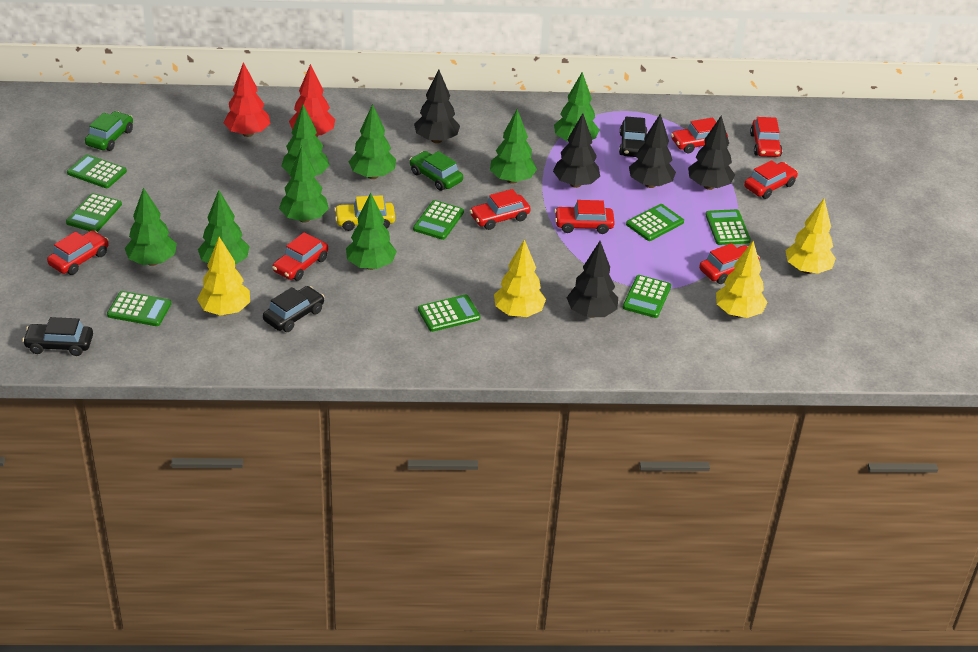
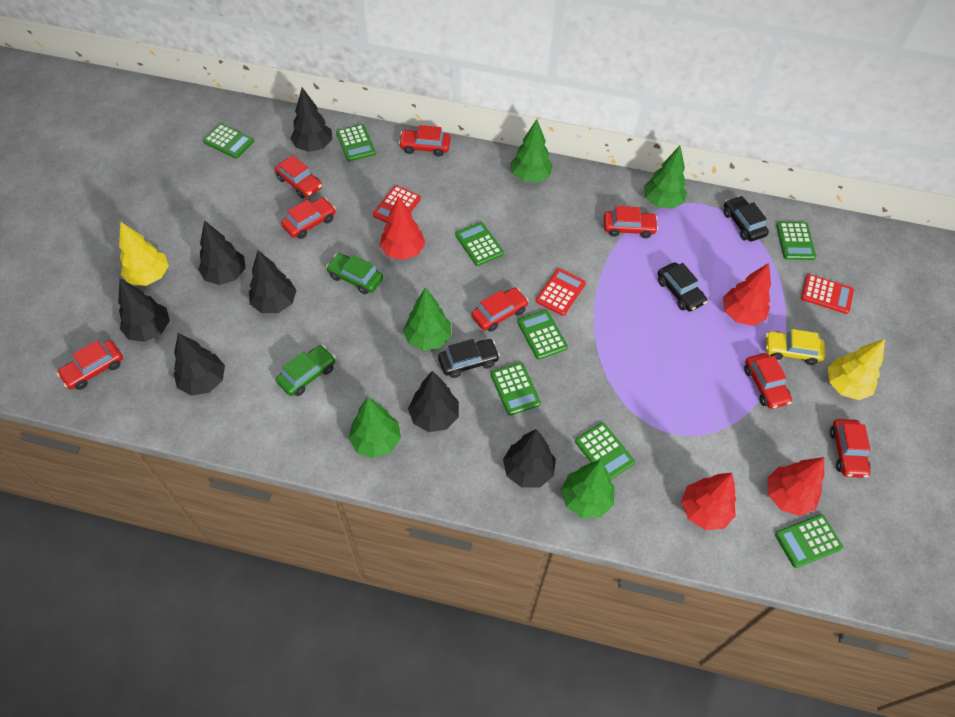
black tree: 5 -> 7
green tree: 8 -> 5
red calculator: 0 -> 3
red tree: 2 -> 4
yellow tree: 4 -> 2

